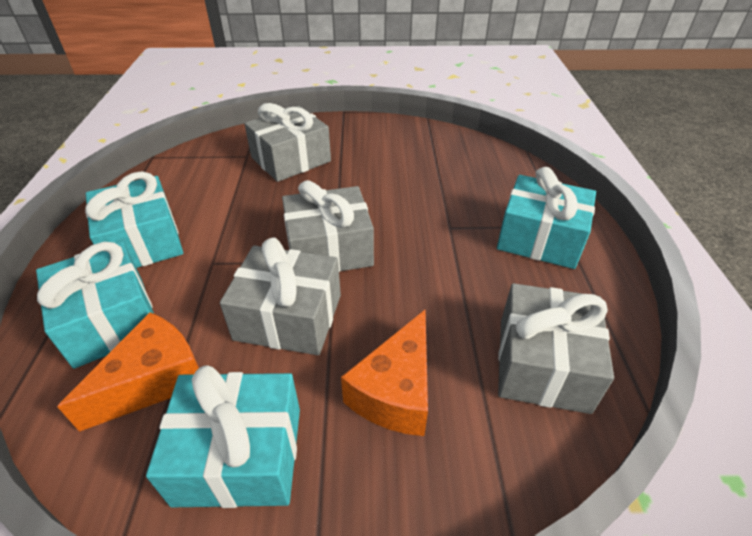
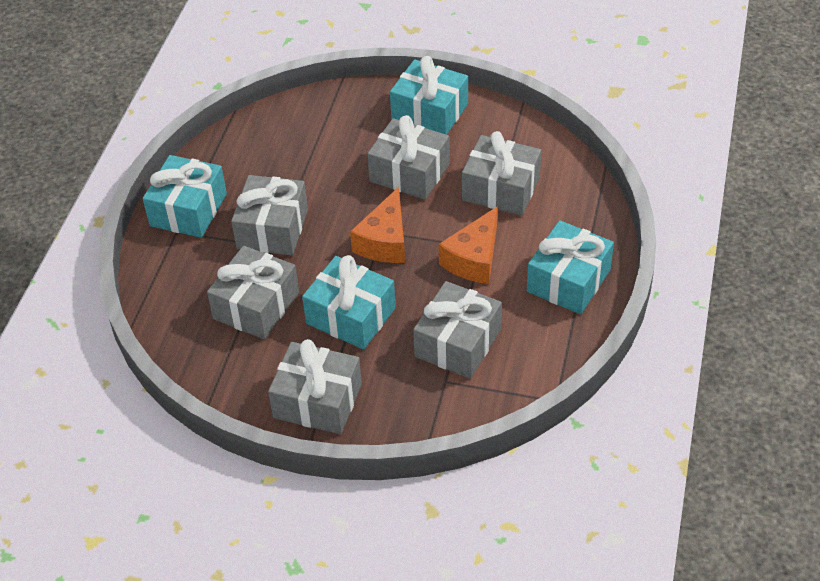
grey gift: 4 -> 6

